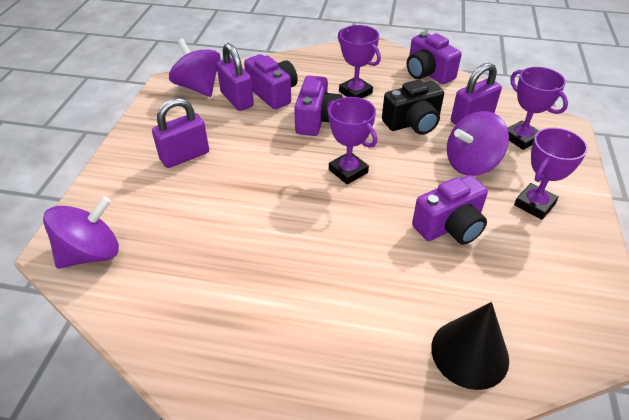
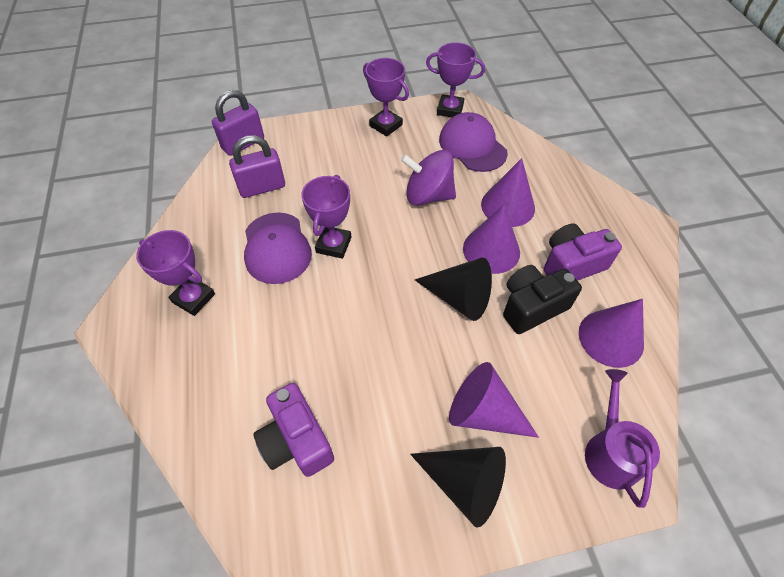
black cone: 1 -> 2
purple camera: 4 -> 2
purple cap: 0 -> 2
purple cone: 0 -> 4
purple padlock: 3 -> 2
purple spinning top: 3 -> 1
purple watering can: 0 -> 1

